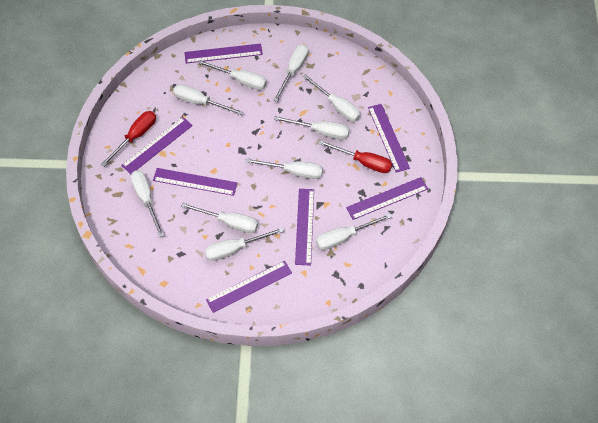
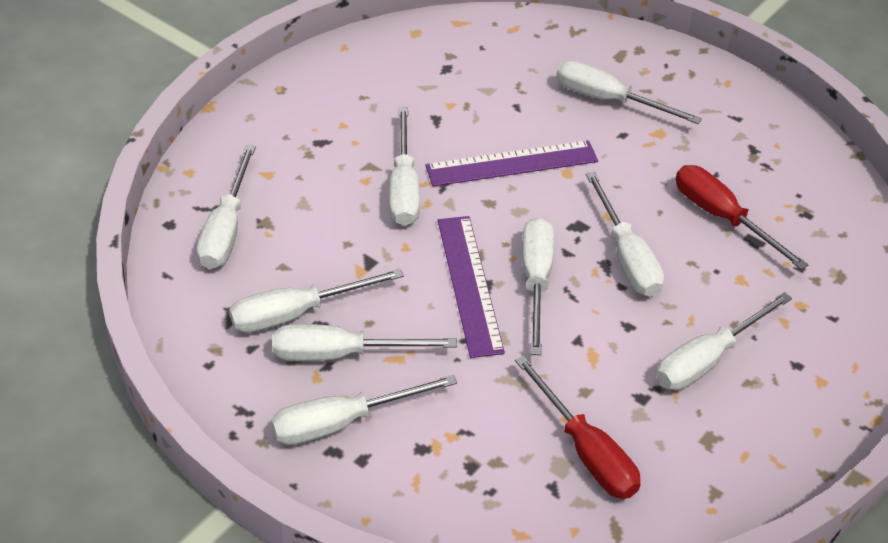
purple ruler: 7 -> 2
white screwdriver: 10 -> 9

